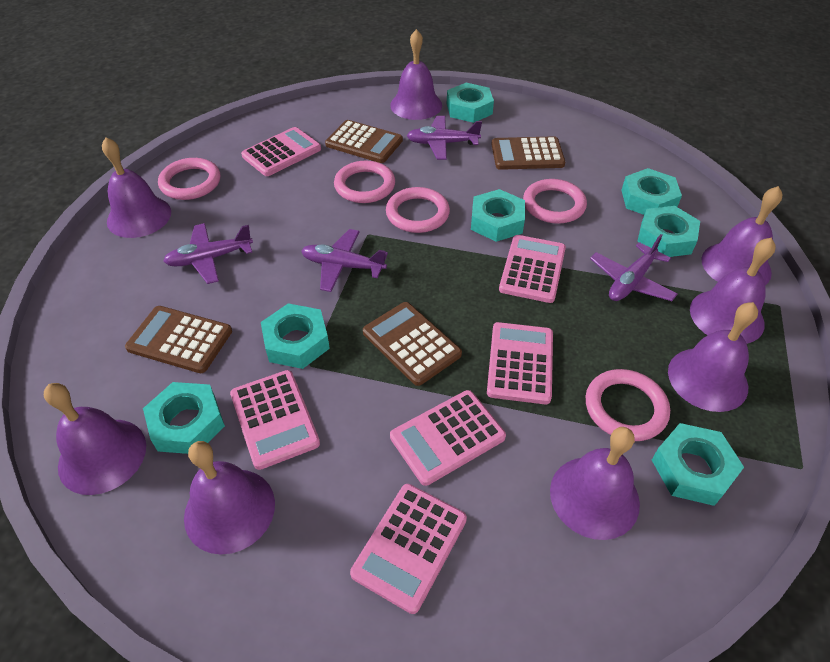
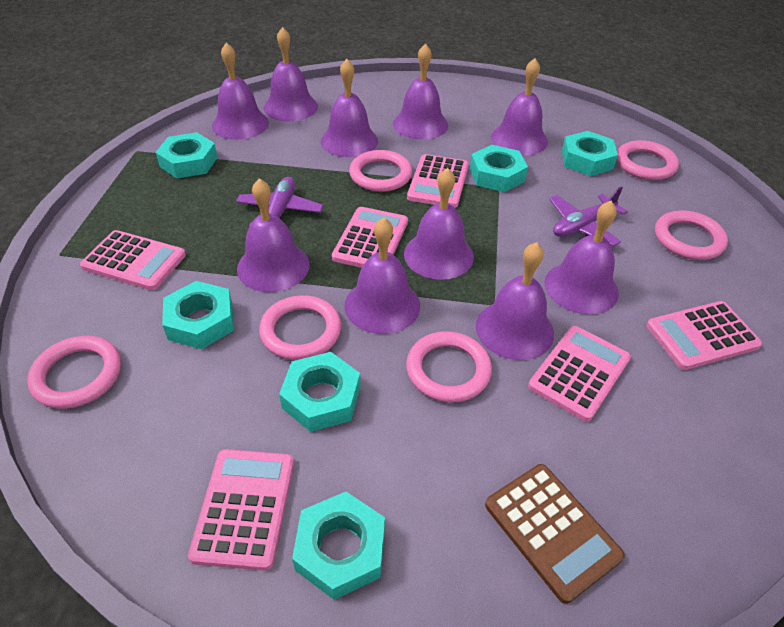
brown calculator: 4 -> 1
pink ring: 5 -> 6
purple bell: 8 -> 10
purple plane: 4 -> 2
turquoise nut: 7 -> 6

